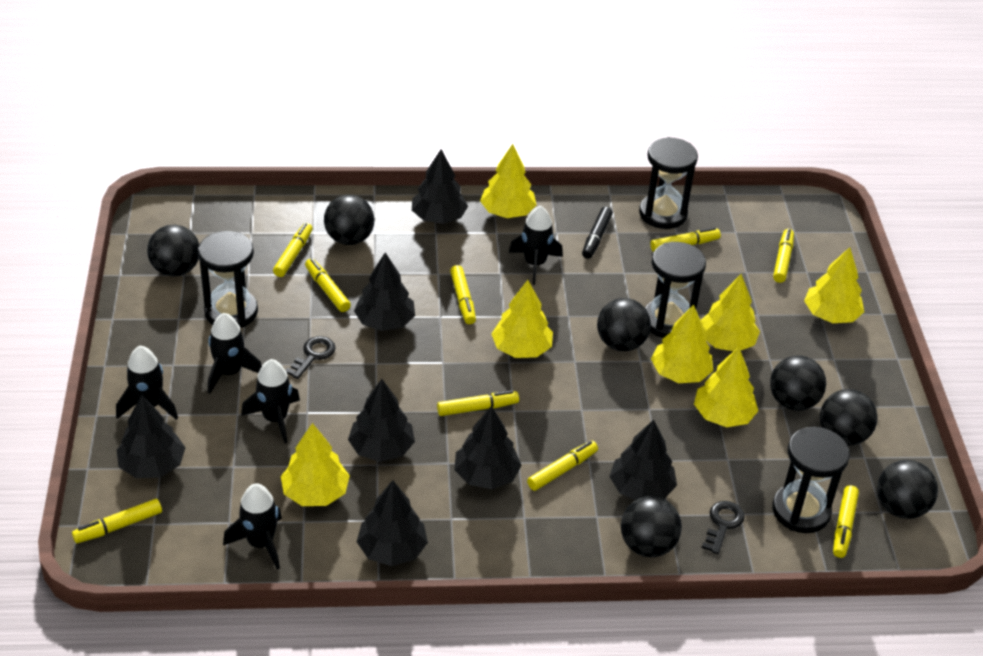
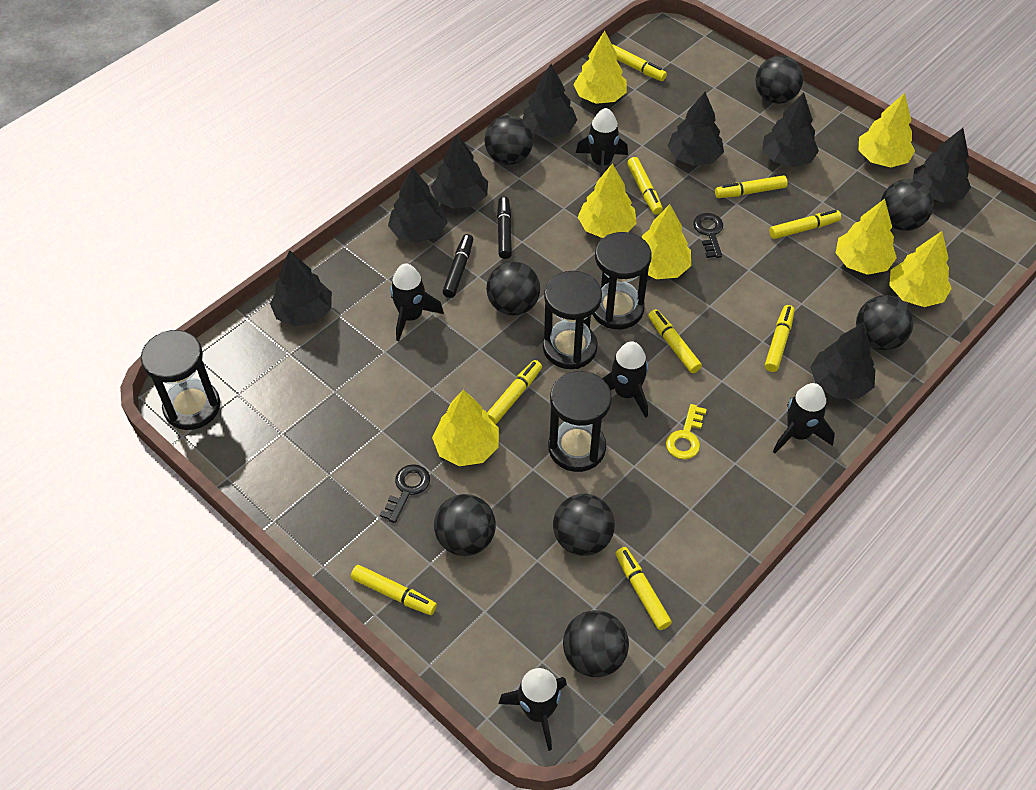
black ball: 7 -> 8
black marker: 1 -> 2
black tree: 7 -> 8
yellow key: 0 -> 1

